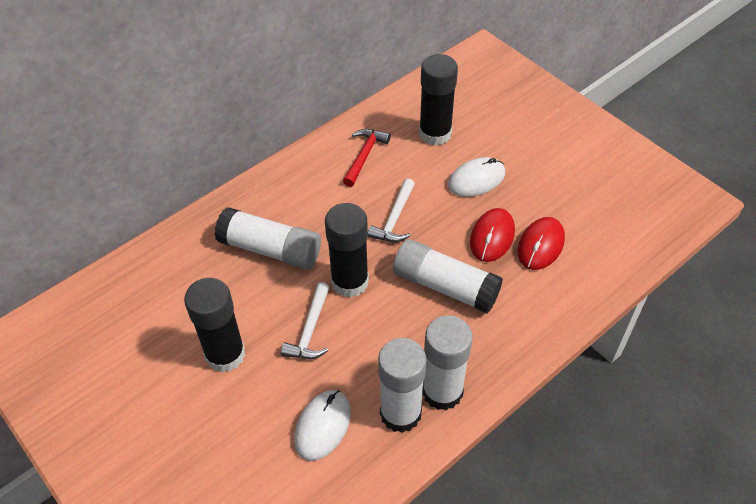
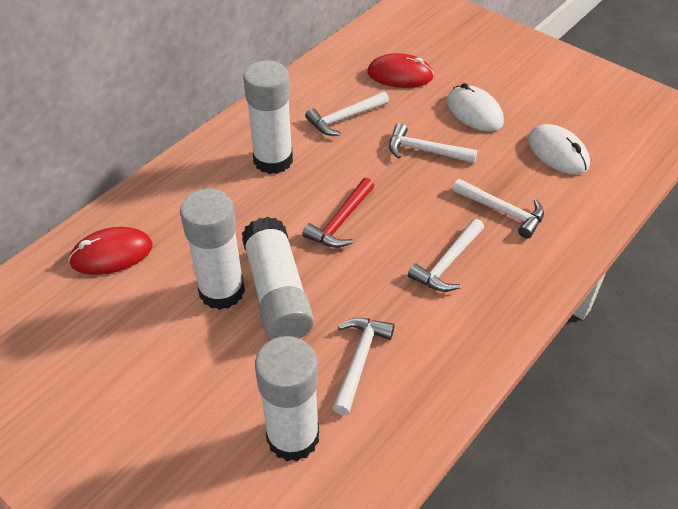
black glue stick: 3 -> 0
white hammer: 2 -> 5

